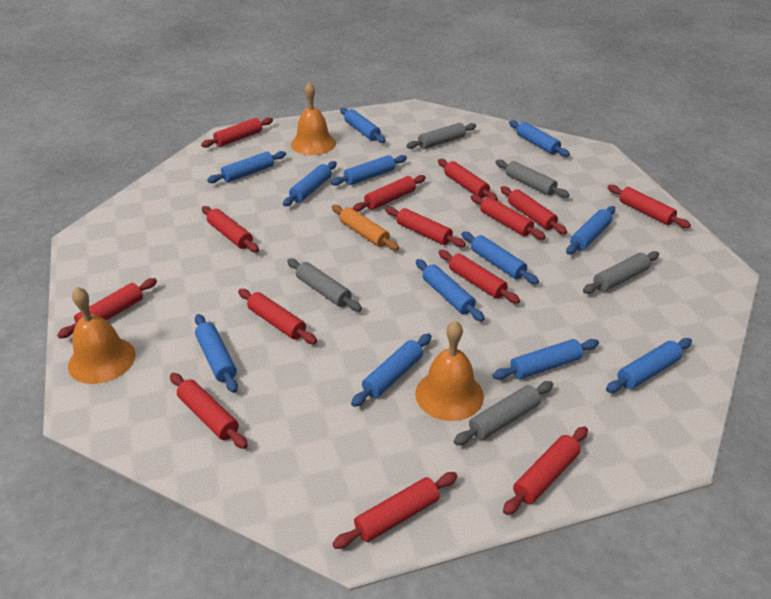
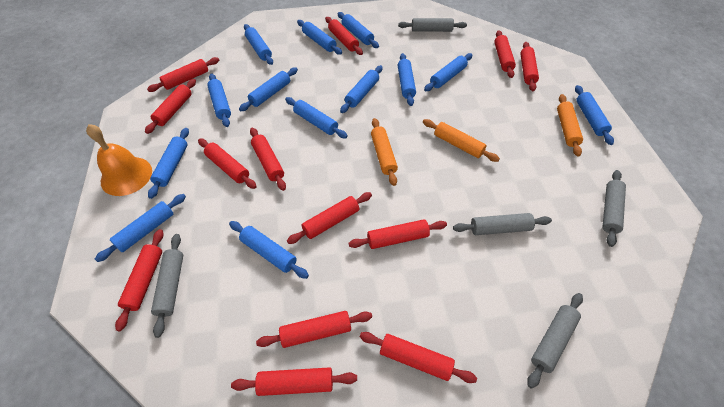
blue rolling pin: 12 -> 13
orange bell: 3 -> 1
orange rolling pin: 1 -> 3
red rolling pin: 14 -> 13

